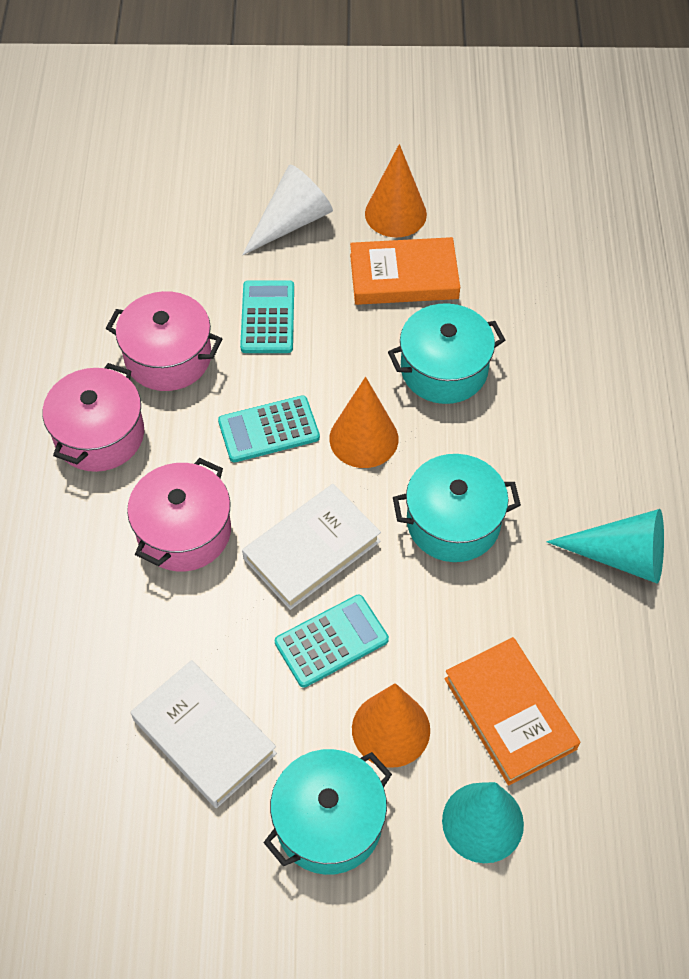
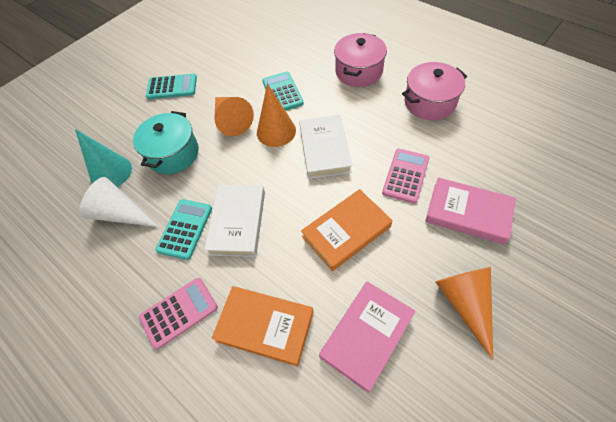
pink book: 0 -> 2
pink calculator: 0 -> 2
pink pot: 3 -> 2
turquoise cone: 2 -> 1
turquoise pot: 3 -> 1

